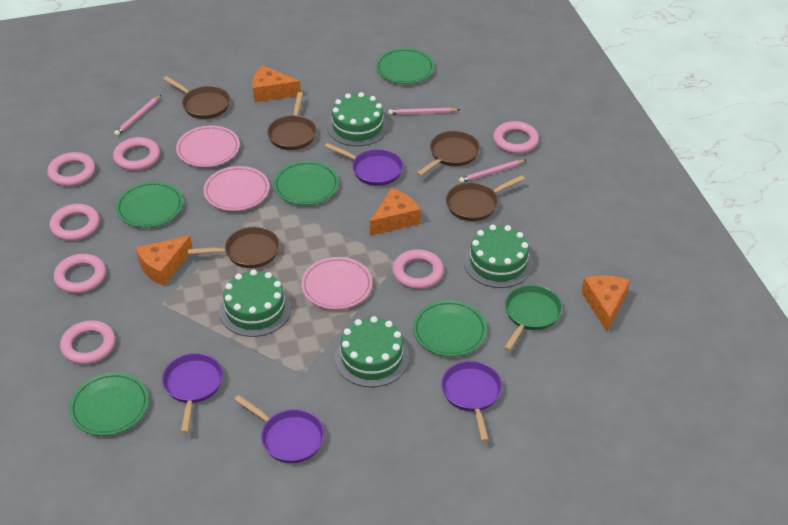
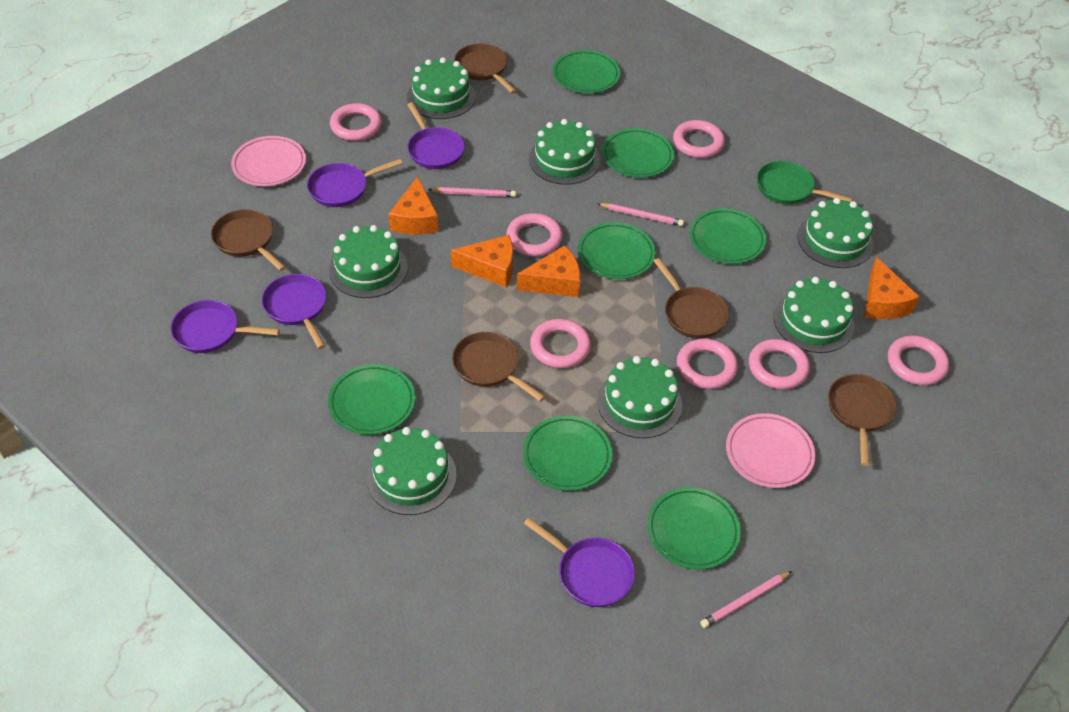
green cake: 4 -> 7
green plate: 5 -> 7
pink plate: 3 -> 2
purple pan: 4 -> 5

